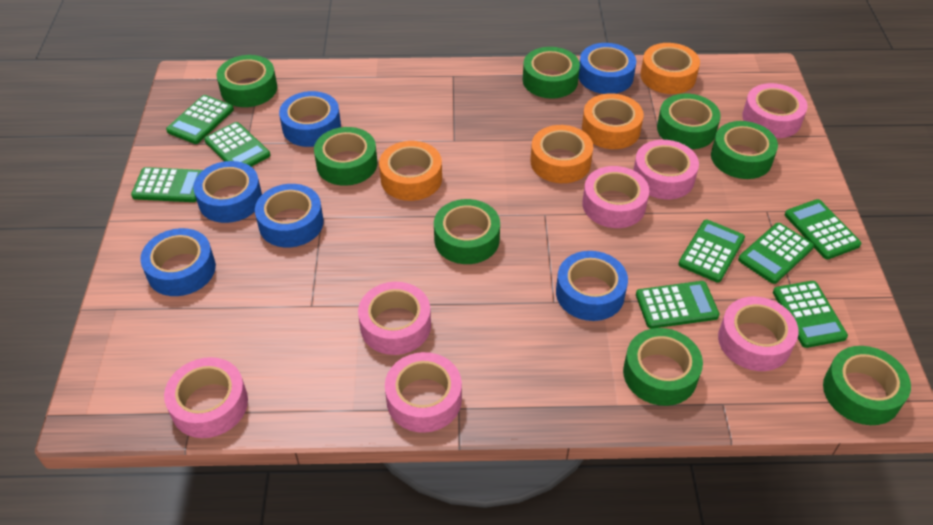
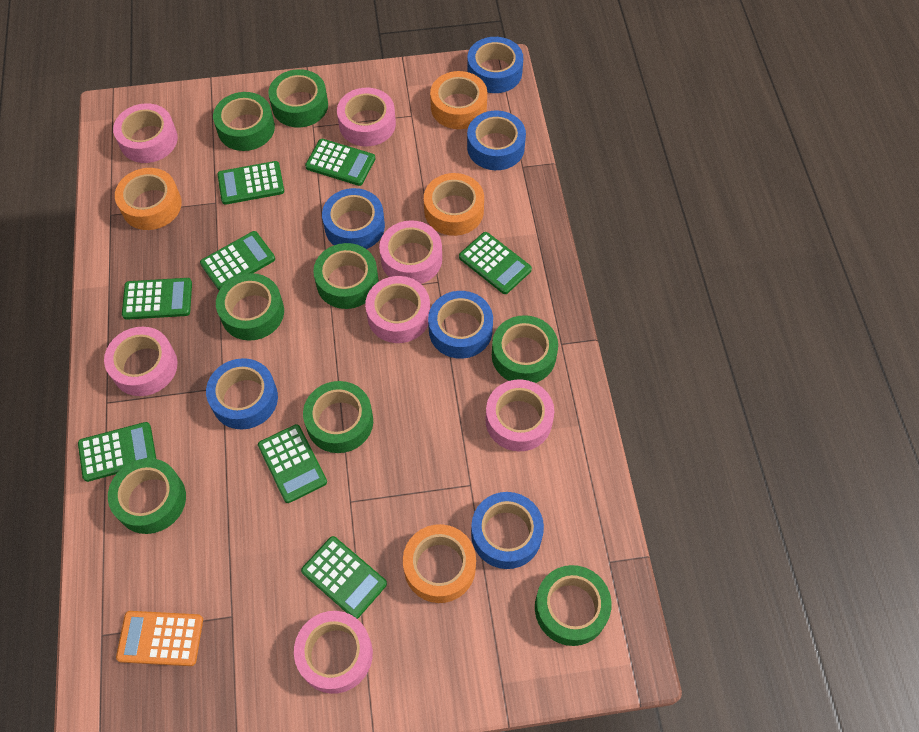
orange calculator: 0 -> 1

